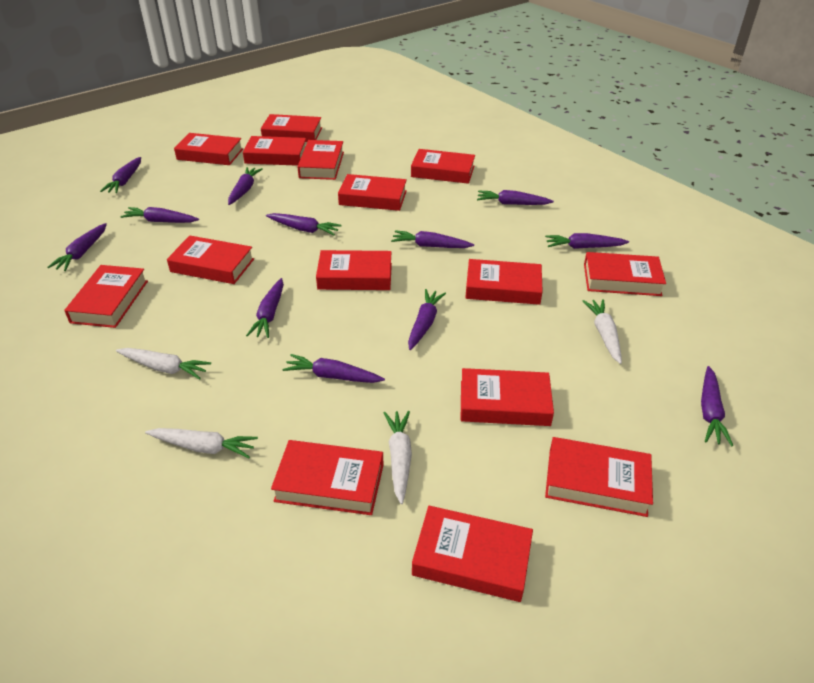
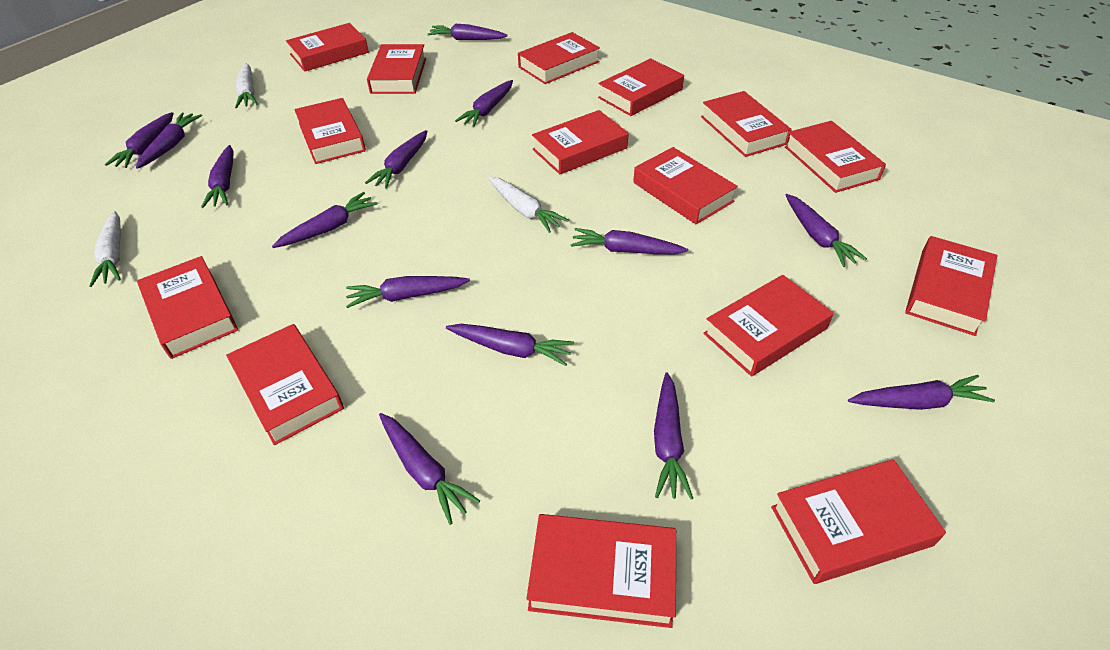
purple carrot: 12 -> 14
white carrot: 4 -> 3

